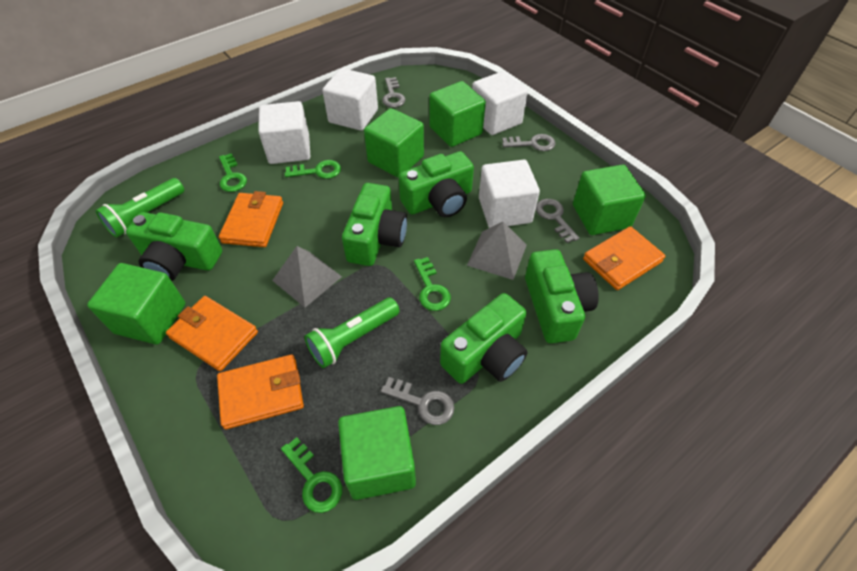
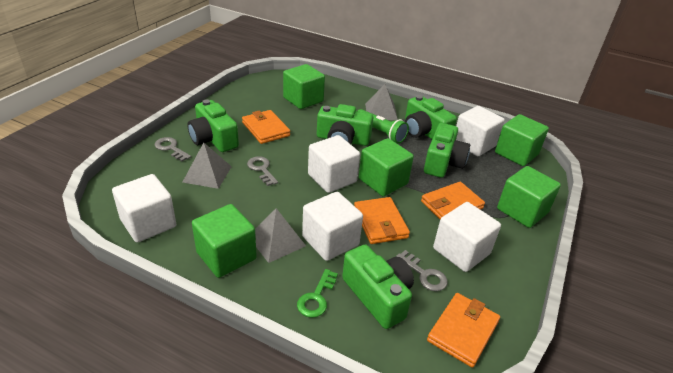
green flashlight: 2 -> 1
green key: 4 -> 1
grey key: 4 -> 3
grey pyramid: 2 -> 3
white cube: 4 -> 5

